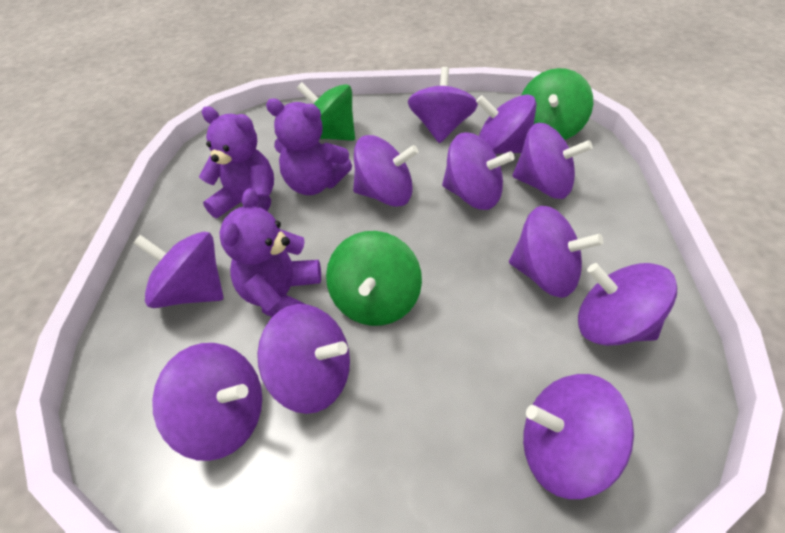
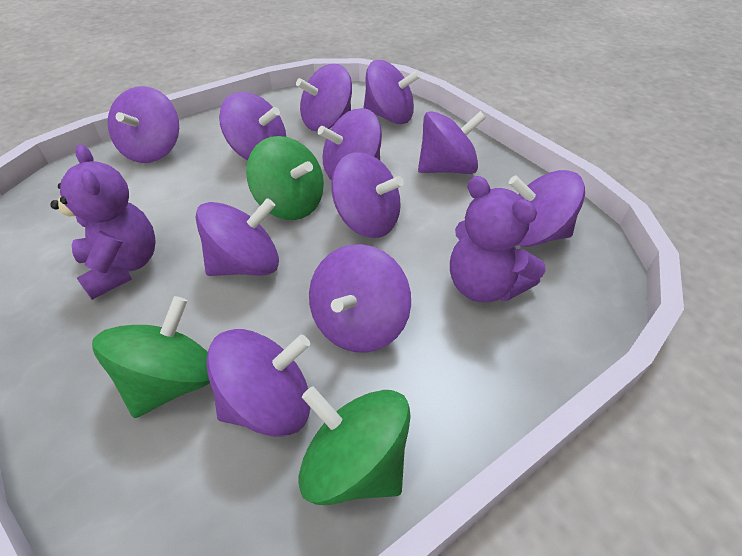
purple teddy bear: 3 -> 2

